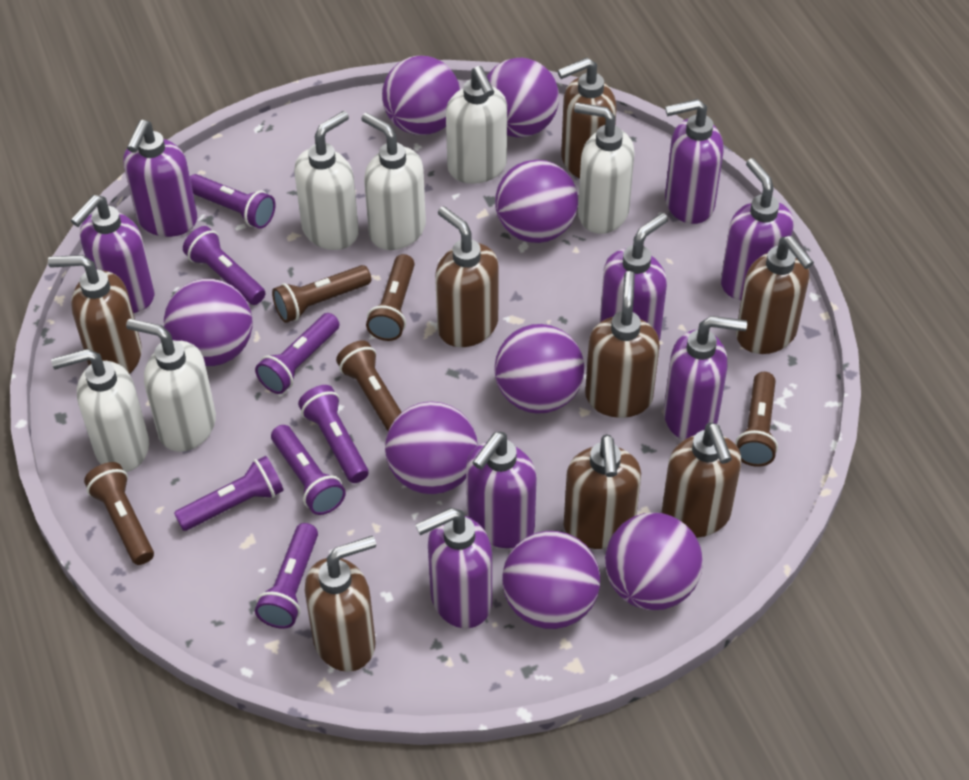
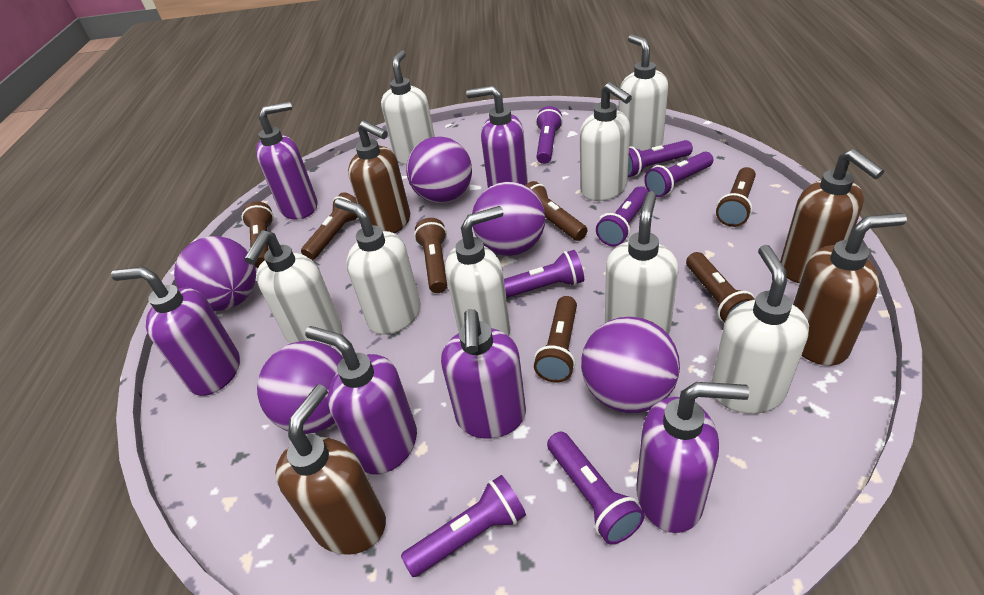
brown flashlight: 5 -> 7
brown soap dispenser: 8 -> 4
purple ball: 8 -> 5
purple soap dispenser: 8 -> 6
white soap dispenser: 6 -> 8

